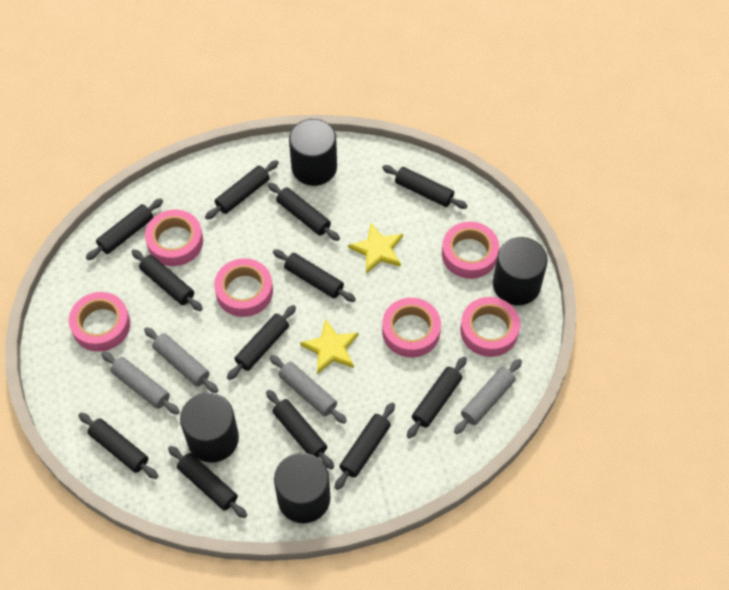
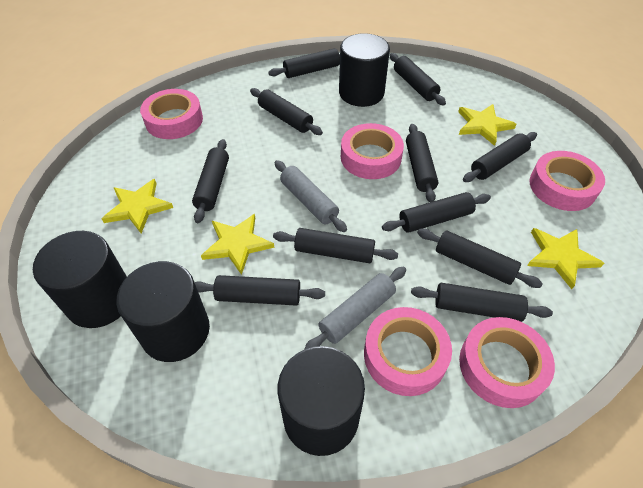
black rolling pin: 12 -> 11
grey rolling pin: 4 -> 2
pink tape: 6 -> 5
yellow star: 2 -> 4

